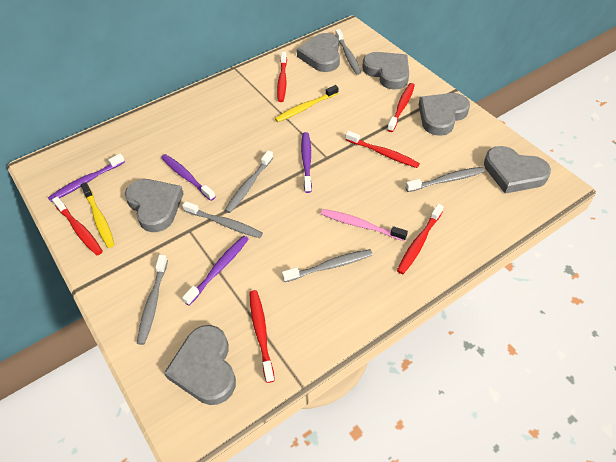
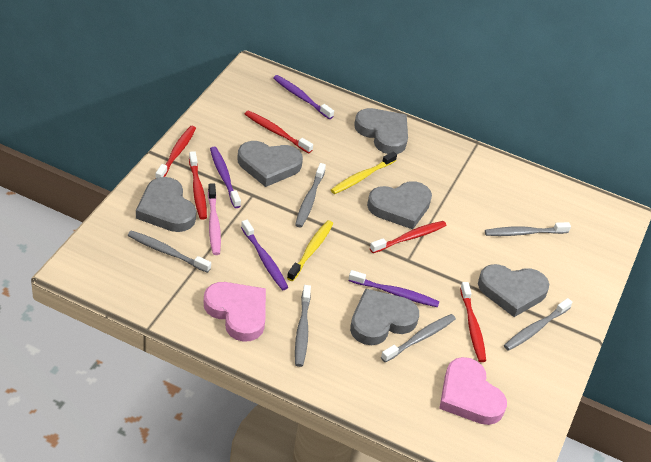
pink heart: 0 -> 2
red toothbrush: 6 -> 5

